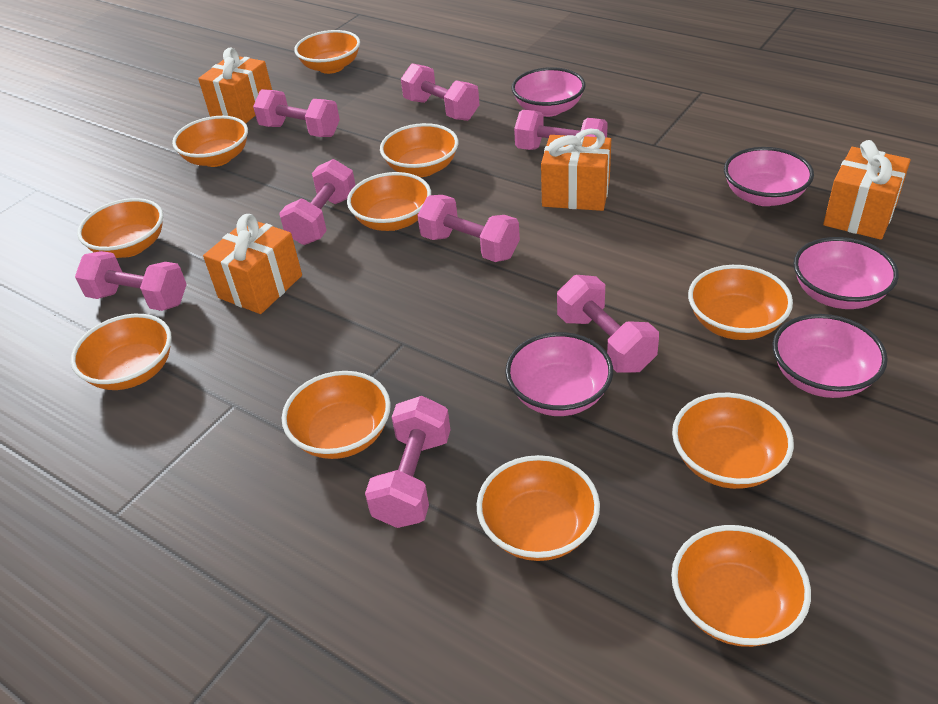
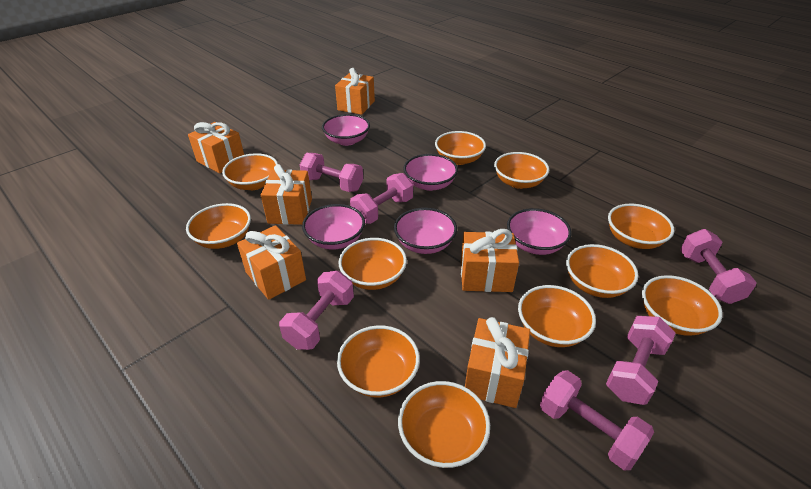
orange gift: 4 -> 6
pink dumbbell: 8 -> 6

